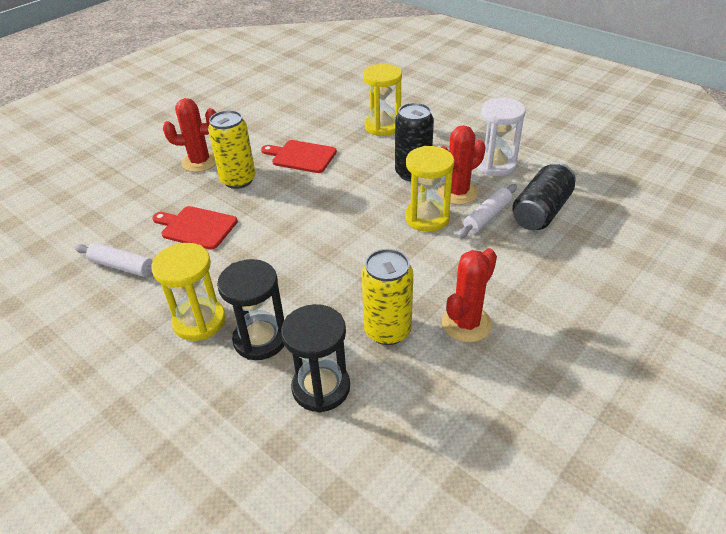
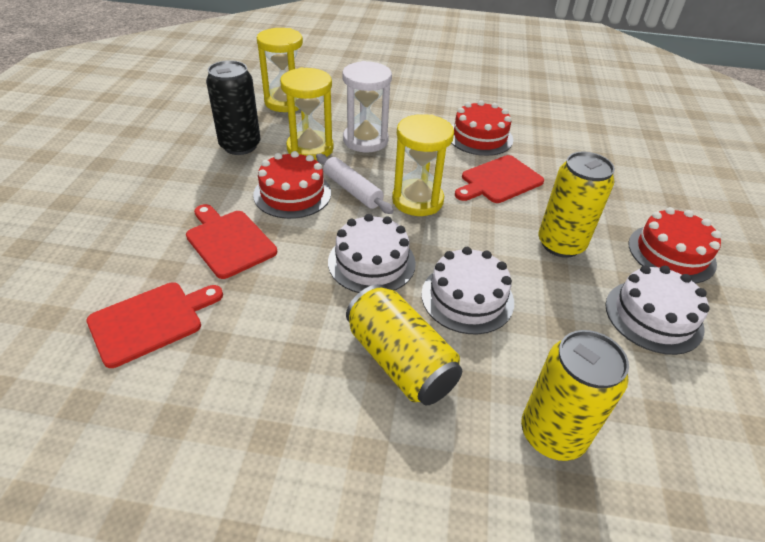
black can: 2 -> 1
black hourglass: 2 -> 0
red cactus: 3 -> 0
red cake: 0 -> 3
red cutting board: 2 -> 3
white cake: 0 -> 3
white rolling pin: 2 -> 1
yellow can: 2 -> 3

